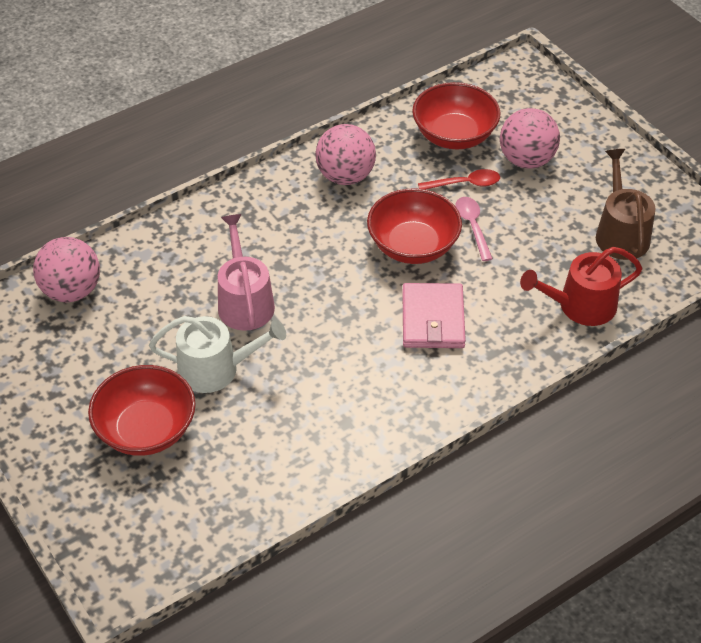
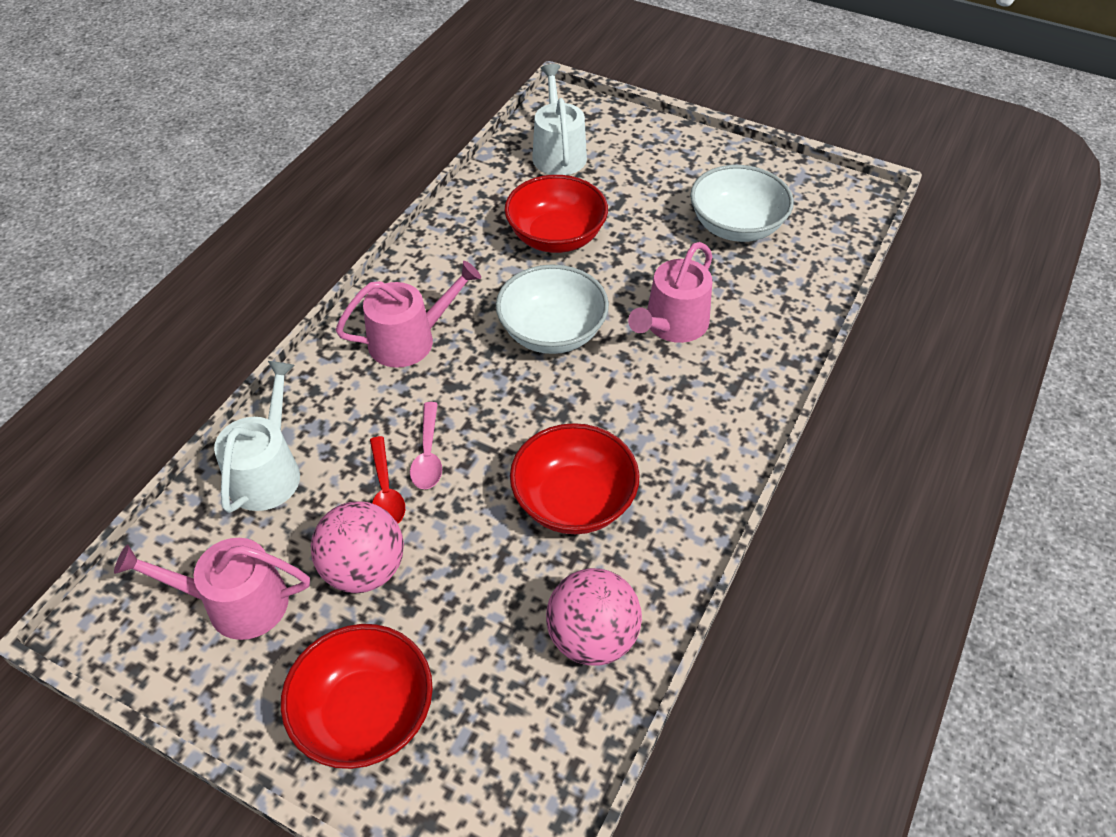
brown watering can: 1 -> 0
pink ball: 3 -> 2
pink wallet: 1 -> 0
pink watering can: 1 -> 3
red watering can: 1 -> 0
white bowl: 0 -> 2
white watering can: 1 -> 2

